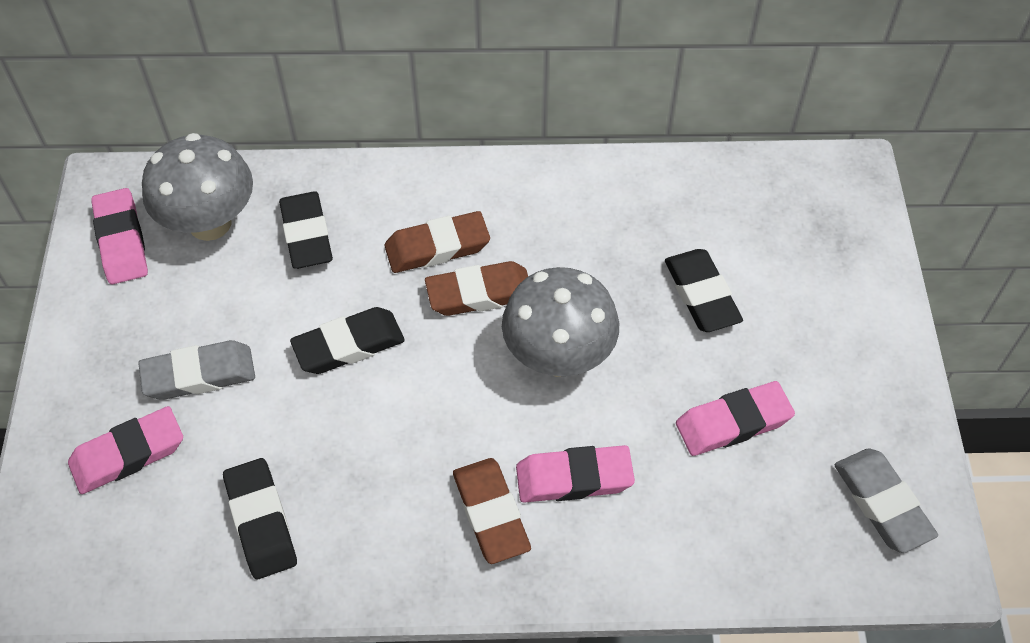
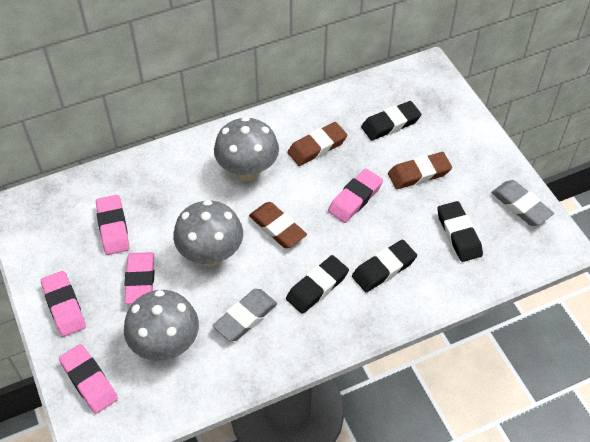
grey mushroom: 2 -> 3
pink eraser: 4 -> 5

